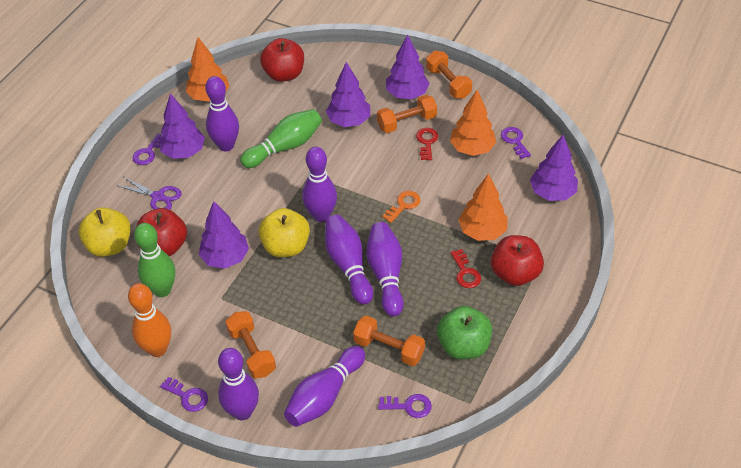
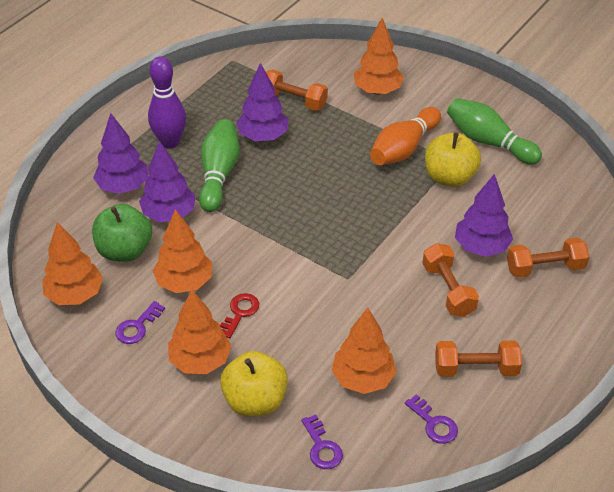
orange key: 1 -> 0
orange tree: 3 -> 5
purple bowling pin: 6 -> 1
purple key: 4 -> 3
purple scissors: 1 -> 0
purple tree: 5 -> 4
red apple: 3 -> 0
red key: 2 -> 1

